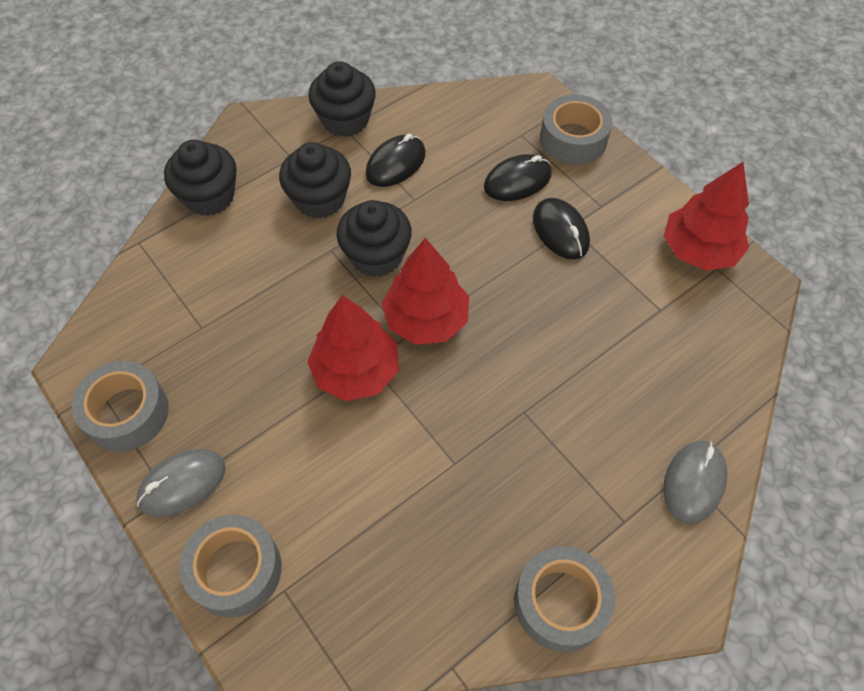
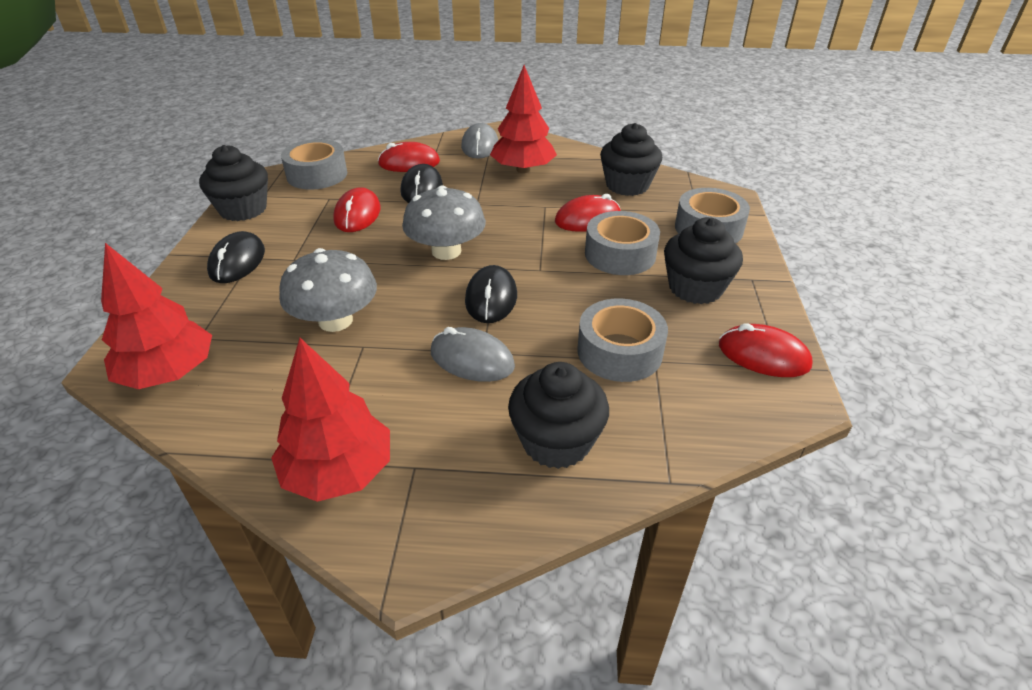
grey mushroom: 0 -> 2
red mouse: 0 -> 4

